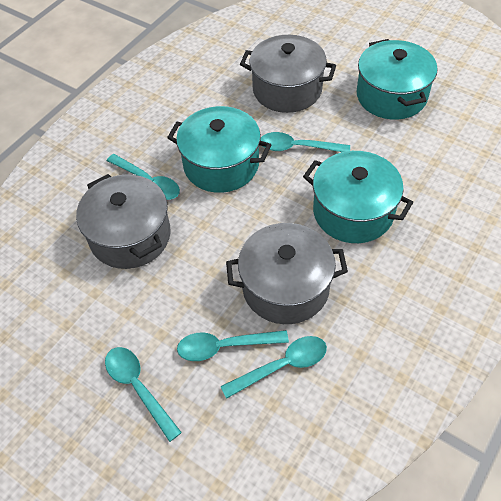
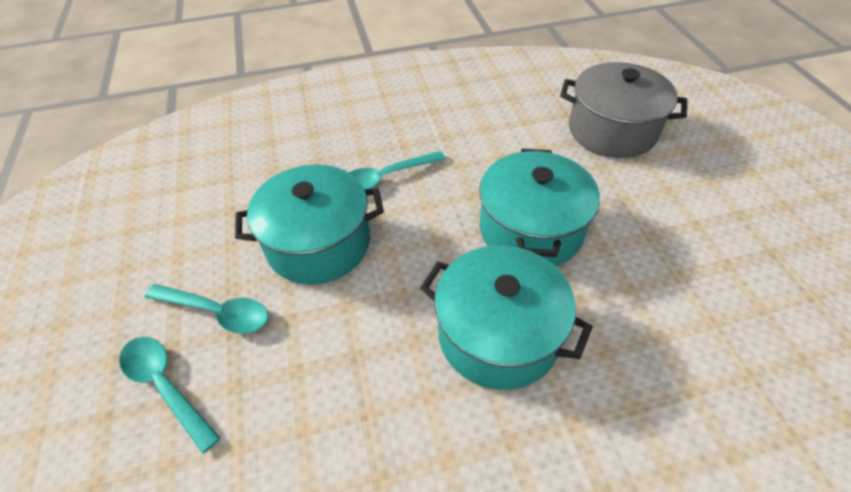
grey pot: 3 -> 1
turquoise spoon: 5 -> 3

